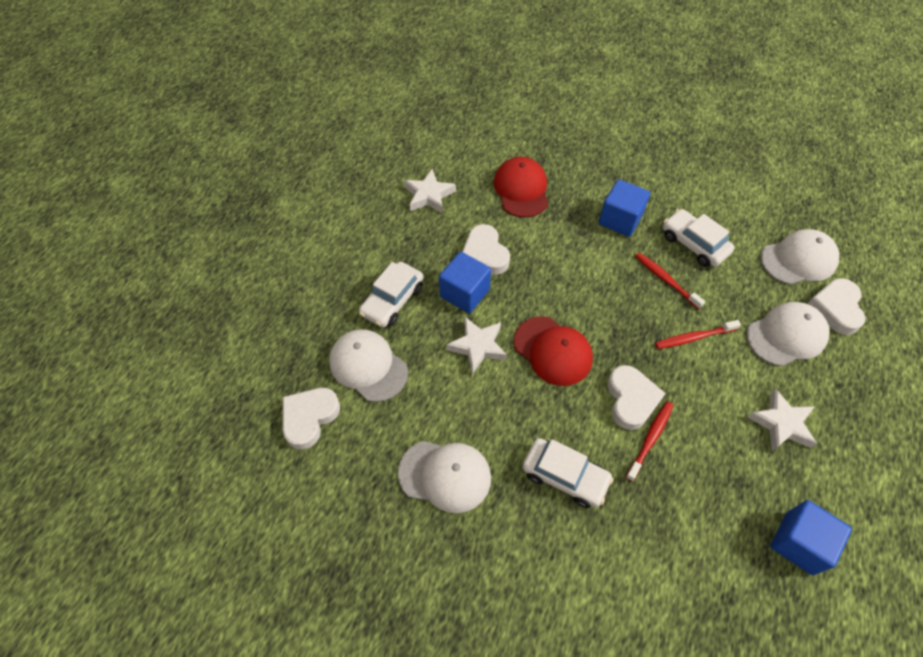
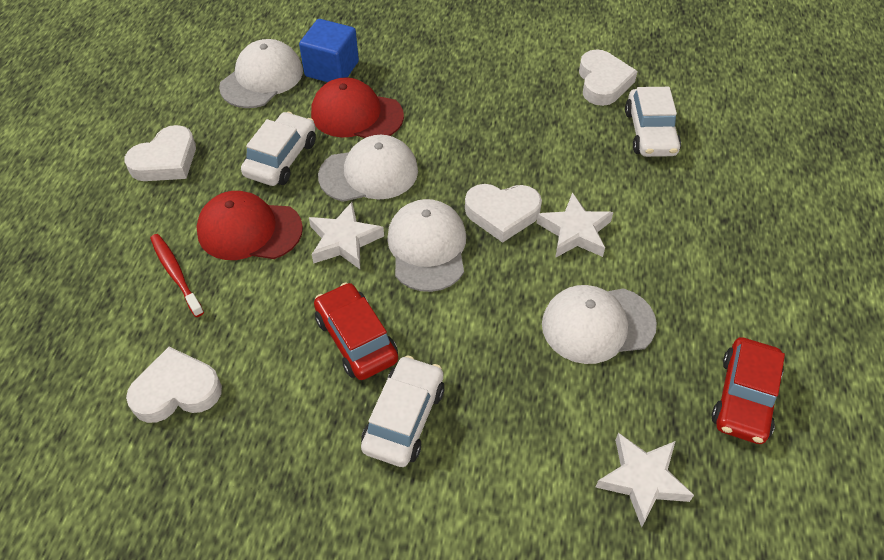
blue cube: 3 -> 1
red car: 0 -> 2
red toothbrush: 3 -> 1

